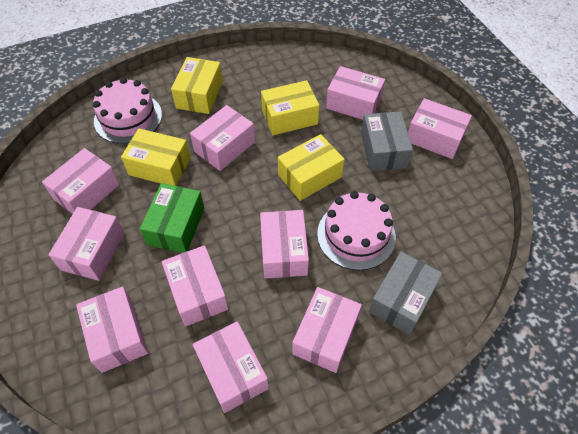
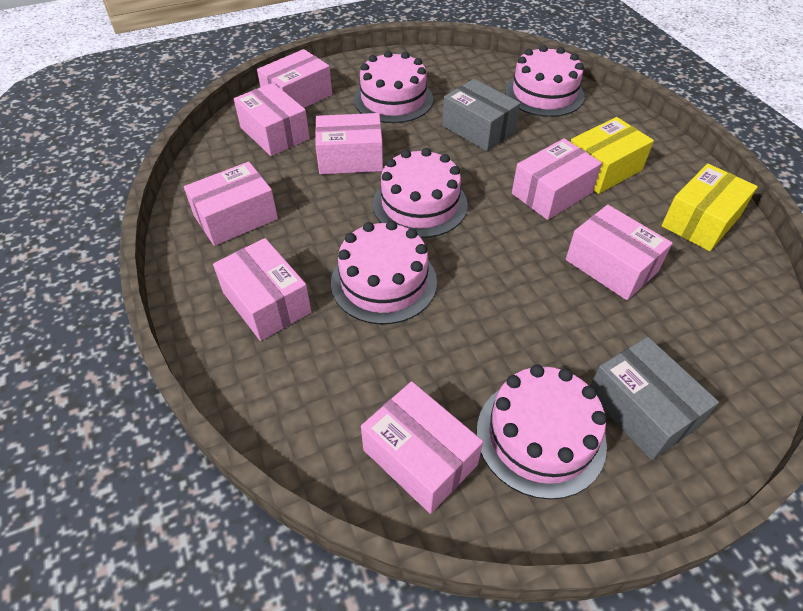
green box: 1 -> 0
pink box: 10 -> 8
pink cake: 2 -> 5
yellow box: 4 -> 2

